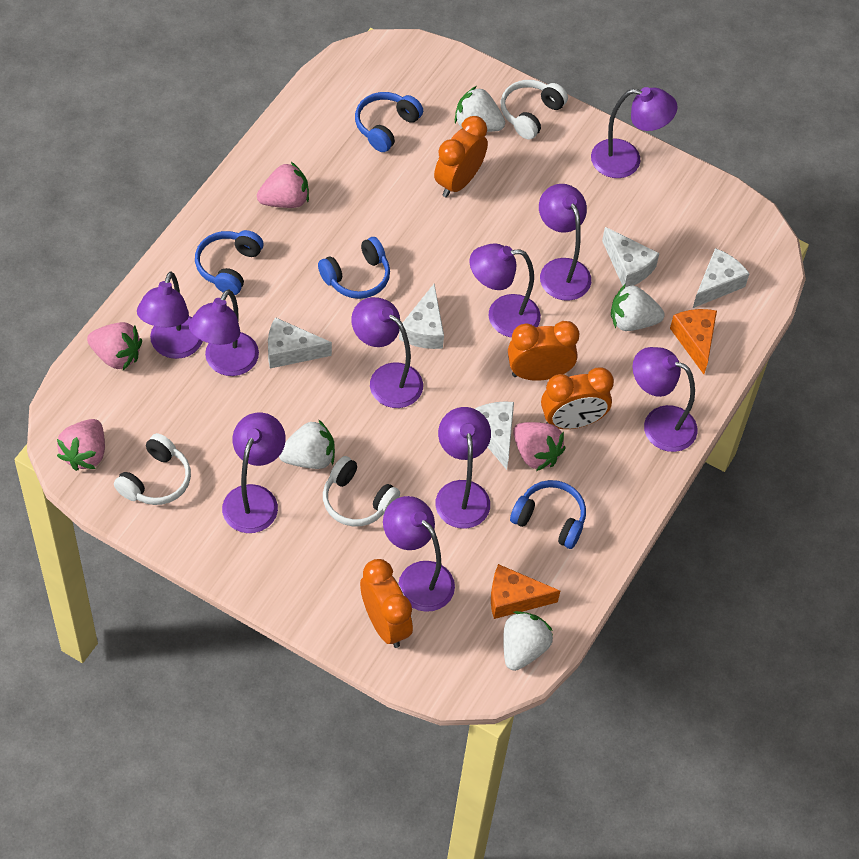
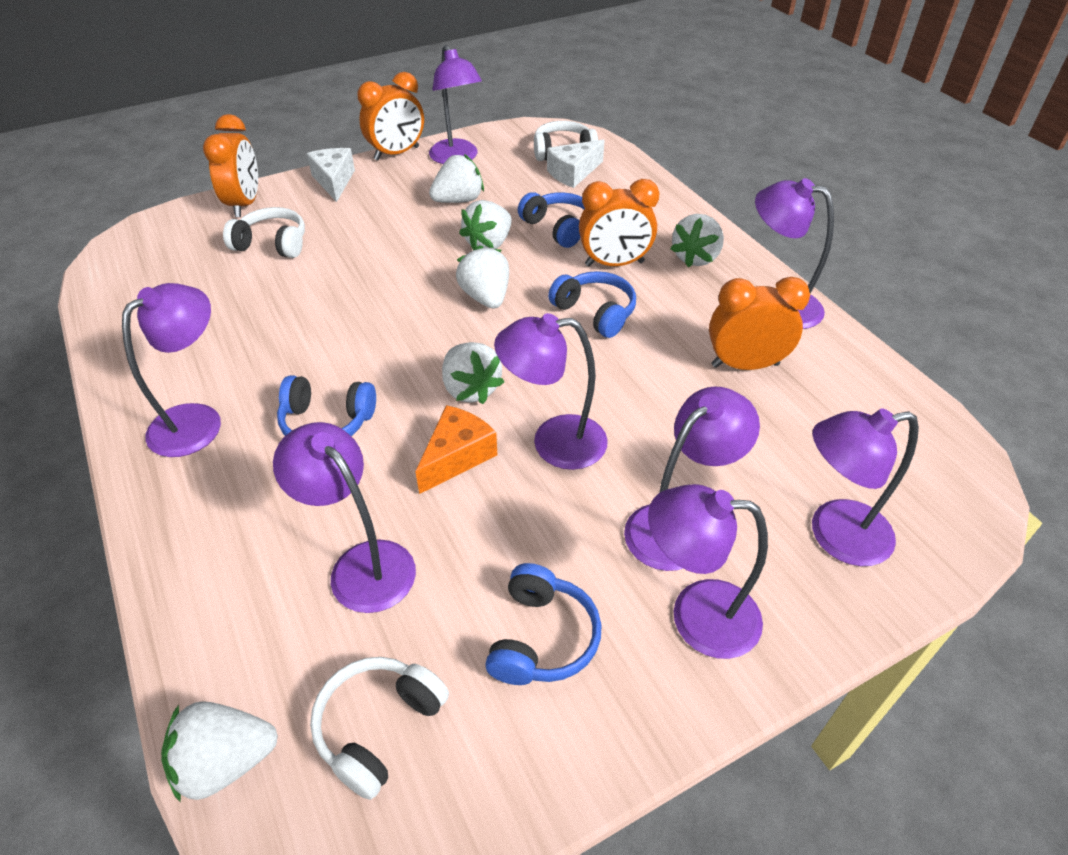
orange cheese: 2 -> 1
pink strawberry: 4 -> 0
purple lamp: 10 -> 8
white cheese: 5 -> 2
white strawberry: 4 -> 6

